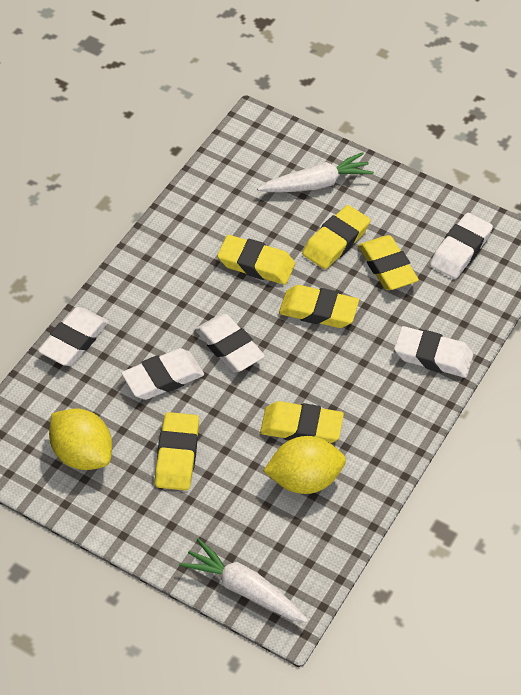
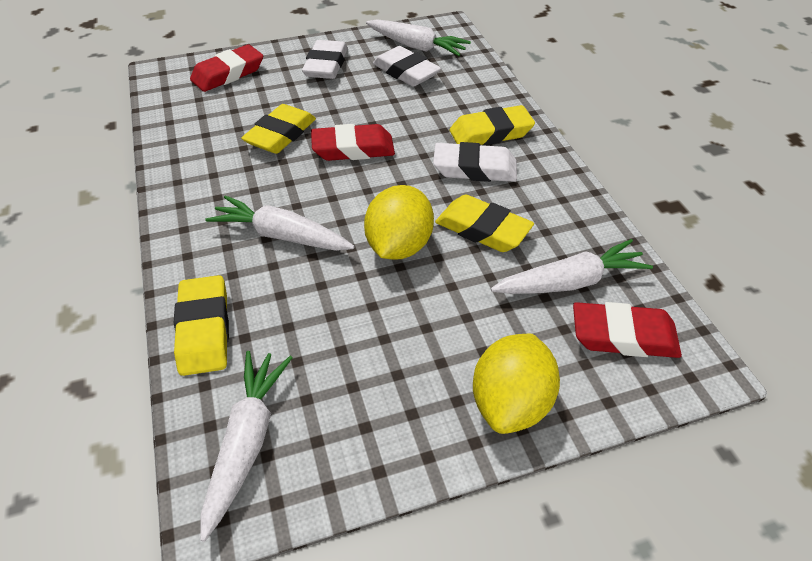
red eraser: 0 -> 3
white carrot: 2 -> 4
white eraser: 5 -> 3
yellow eraser: 6 -> 4

